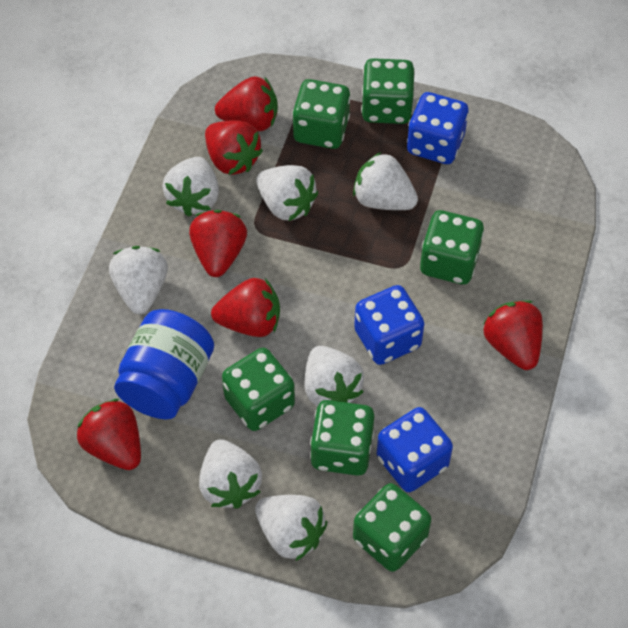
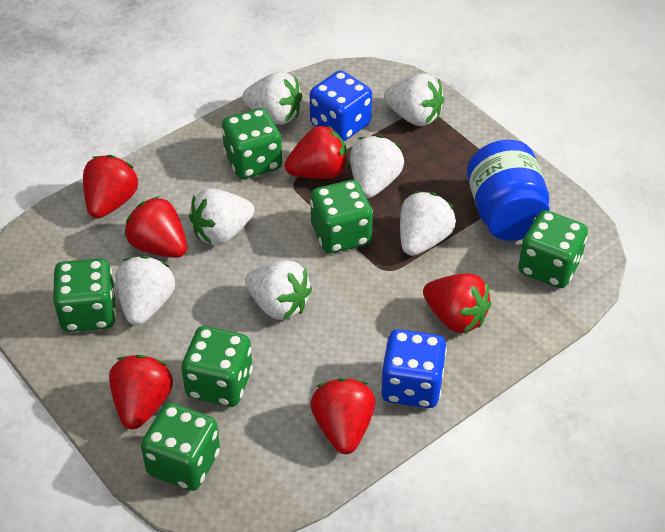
blue dice: 3 -> 2

